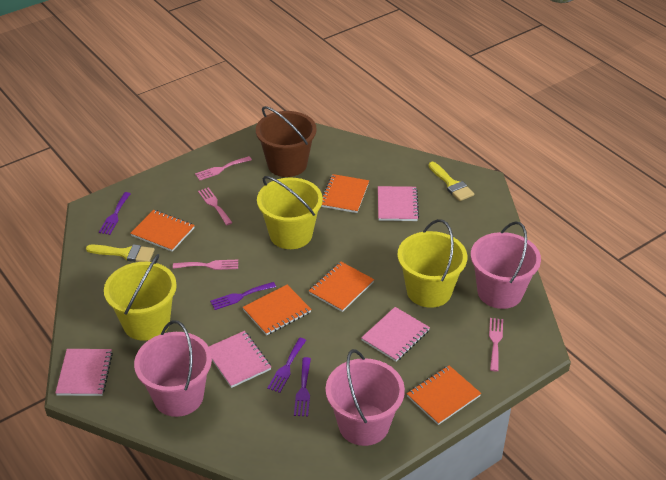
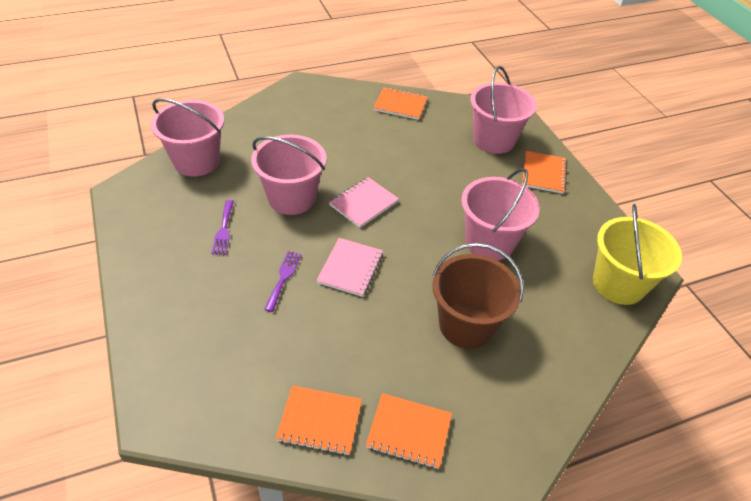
orange notebook: 5 -> 4
pink bucket: 3 -> 4
pink fork: 4 -> 0
pink notebook: 4 -> 2
purple fork: 4 -> 2
yellow brush: 2 -> 0
yellow bucket: 3 -> 1

